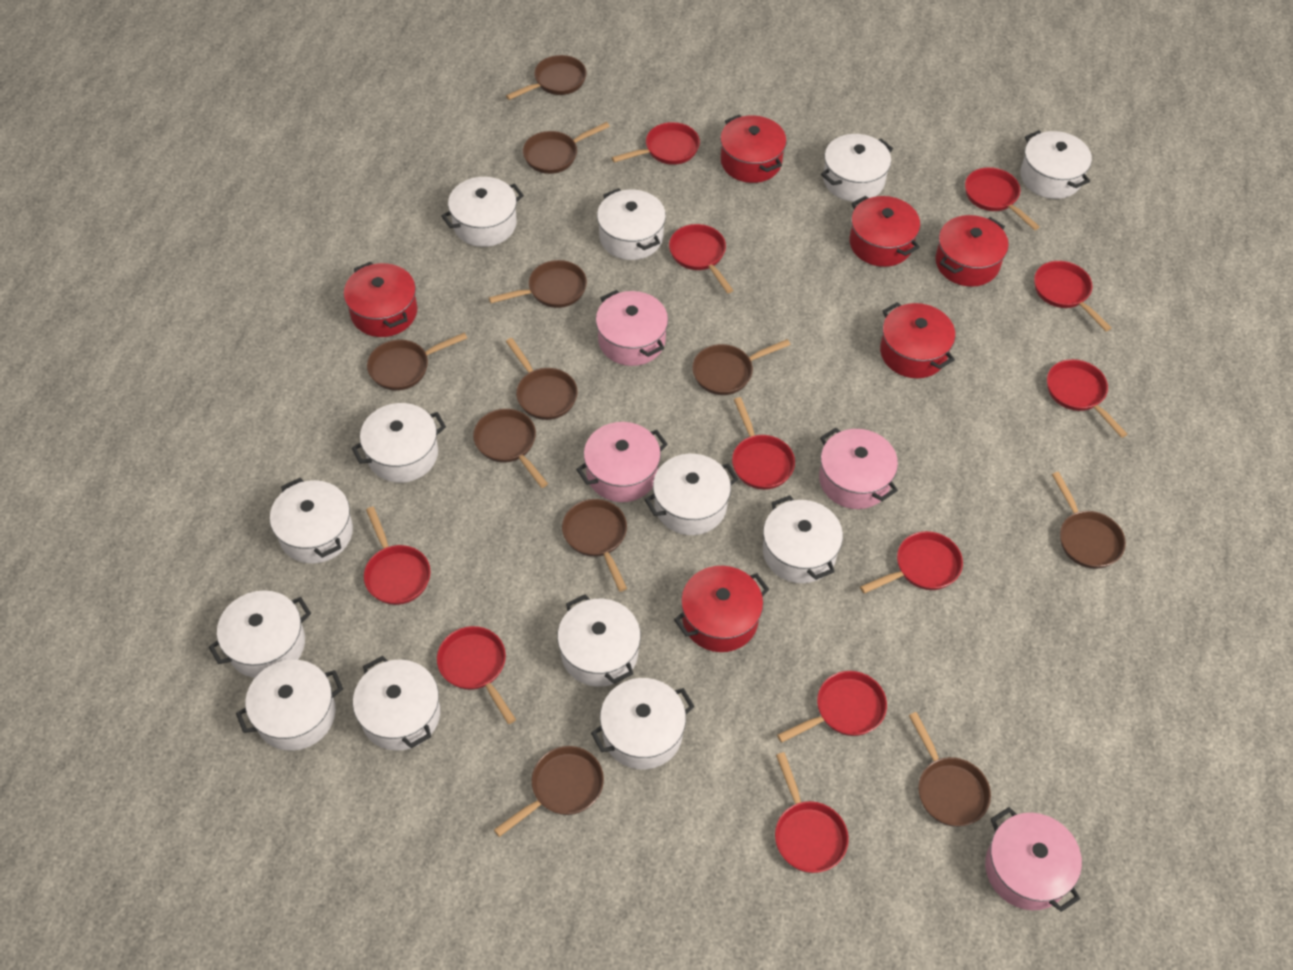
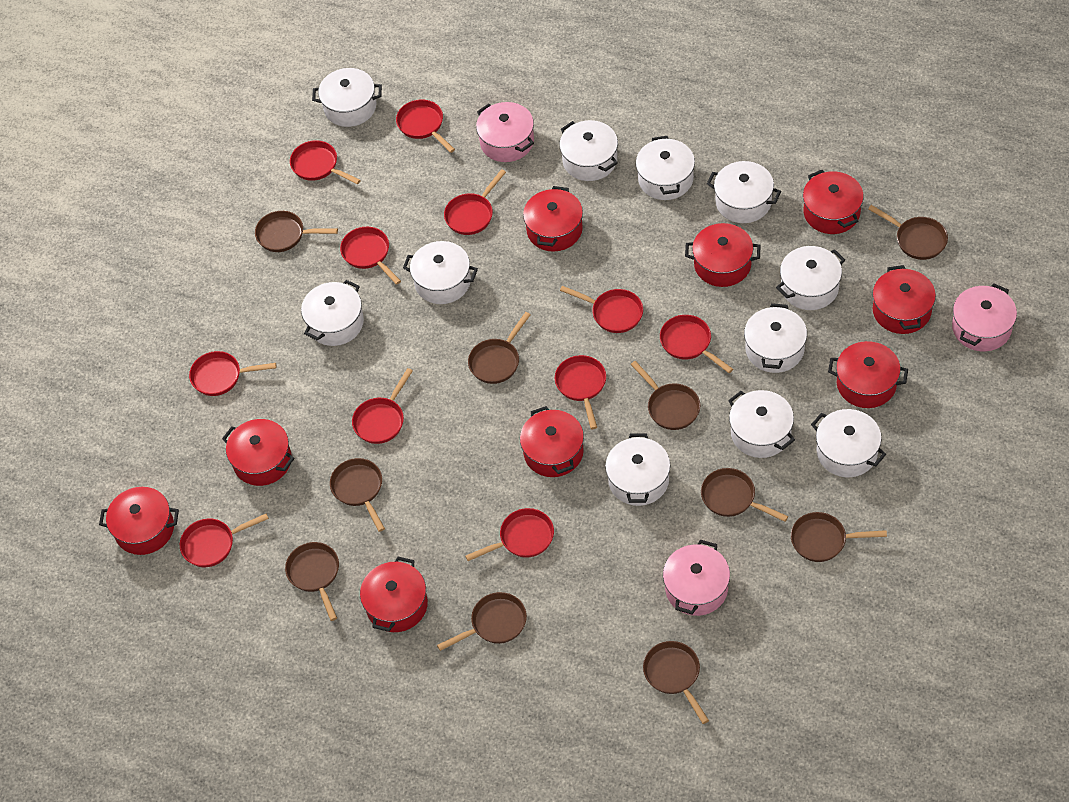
brown pan: 11 -> 10
pink pot: 4 -> 3
red pot: 6 -> 9
white pot: 13 -> 11

